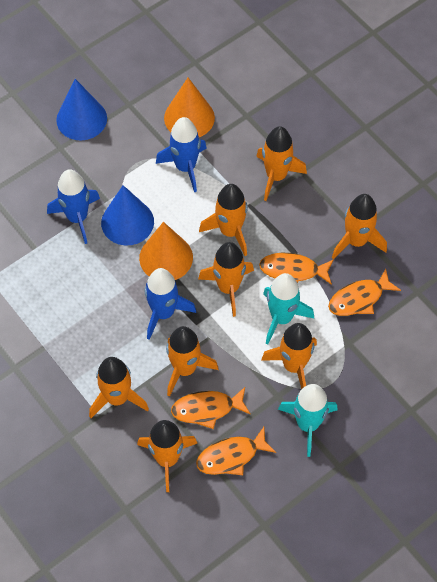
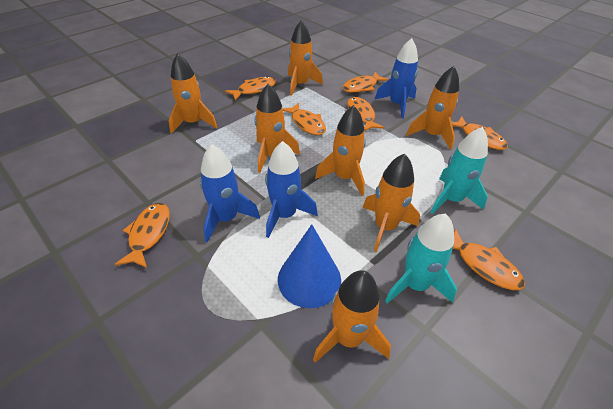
blue cone: 2 -> 1
orange cone: 2 -> 0
orange fish: 4 -> 7
orange rocket: 8 -> 7

